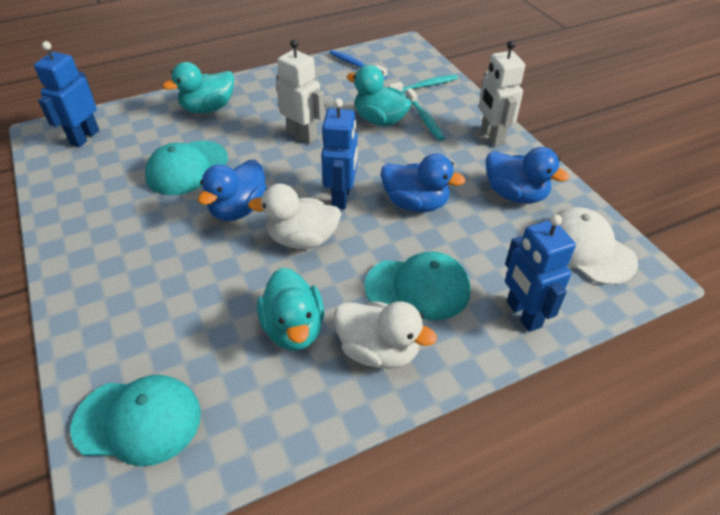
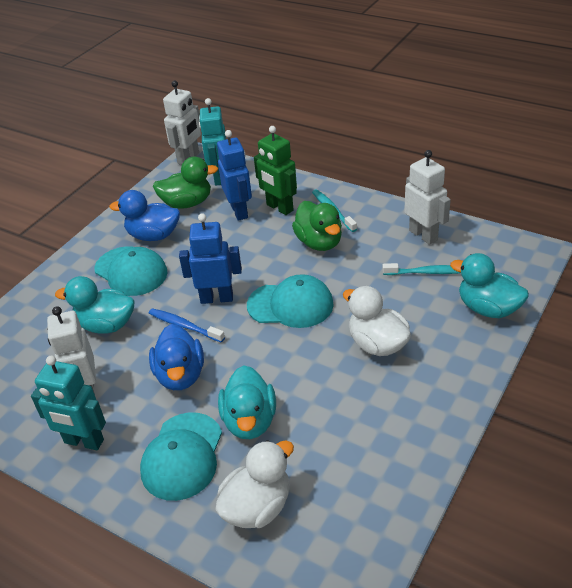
blue duck: 3 -> 2
blue robot: 3 -> 2
green duck: 0 -> 2
green robot: 0 -> 1
turquoise robot: 0 -> 2
white cap: 1 -> 0
white robot: 2 -> 3

